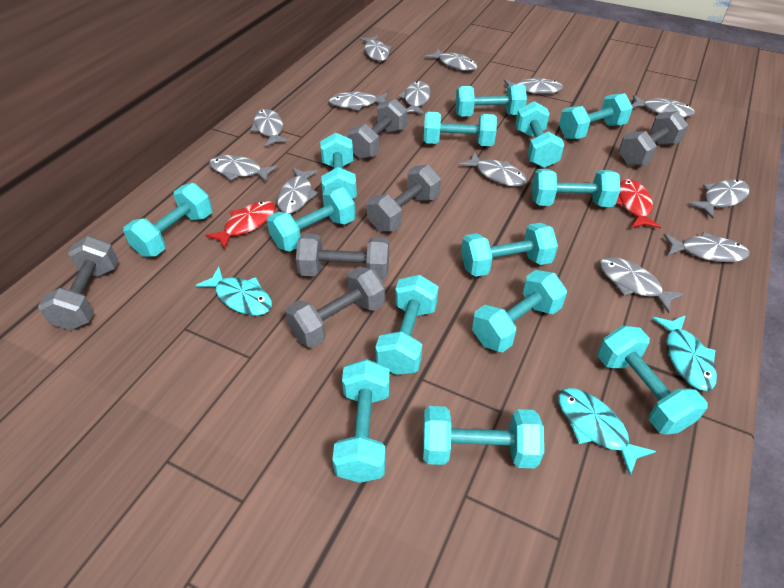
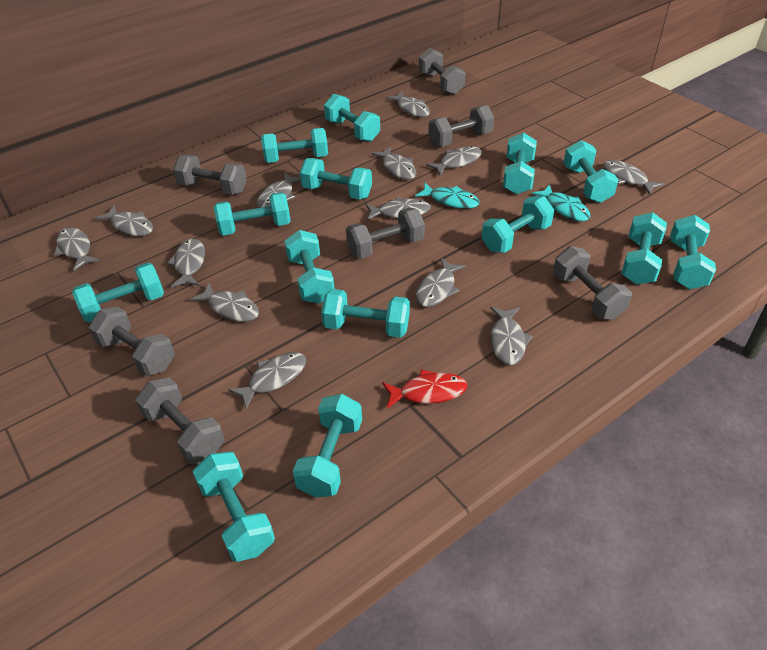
grey dumbbell: 6 -> 7
red fish: 2 -> 1
turquoise fish: 3 -> 2

